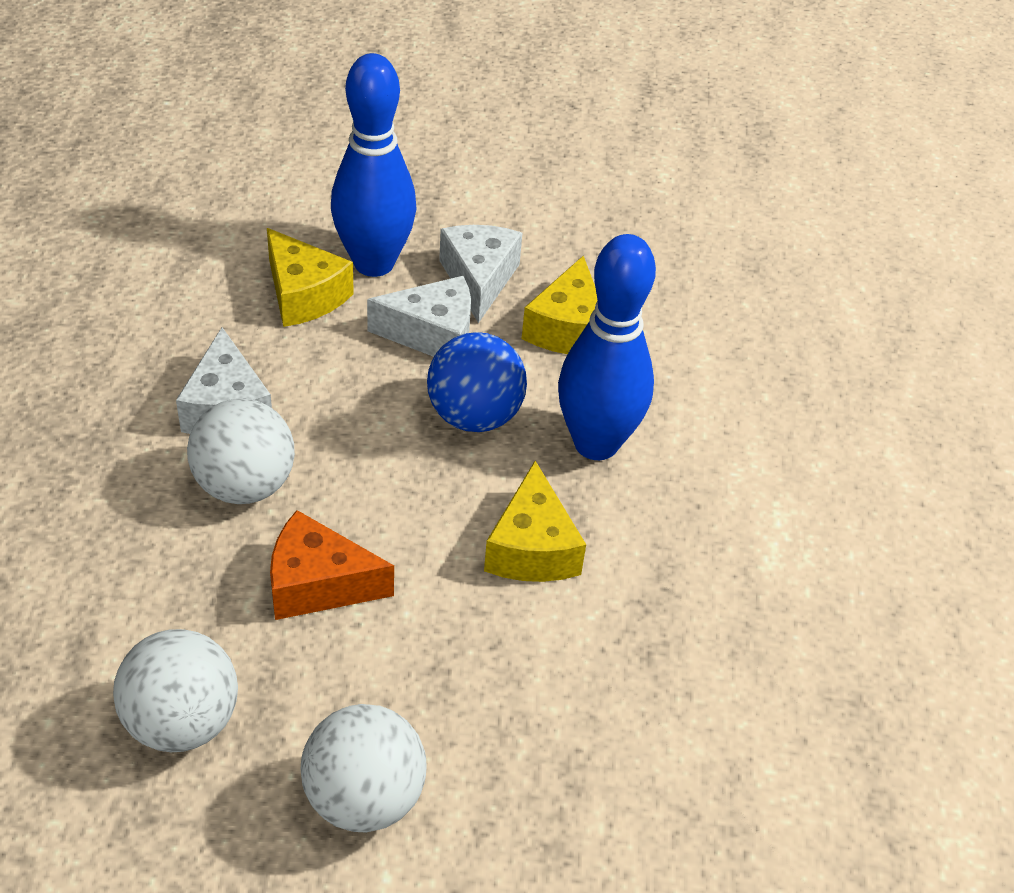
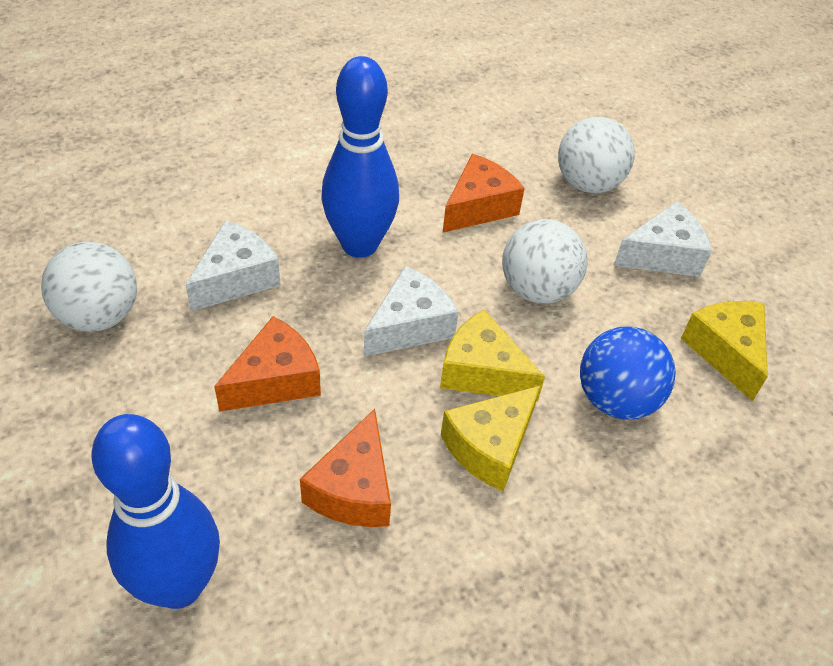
orange cheese: 1 -> 3

